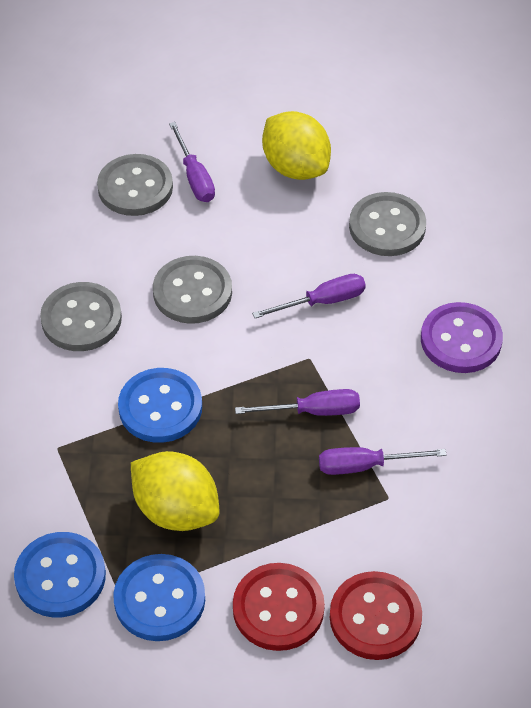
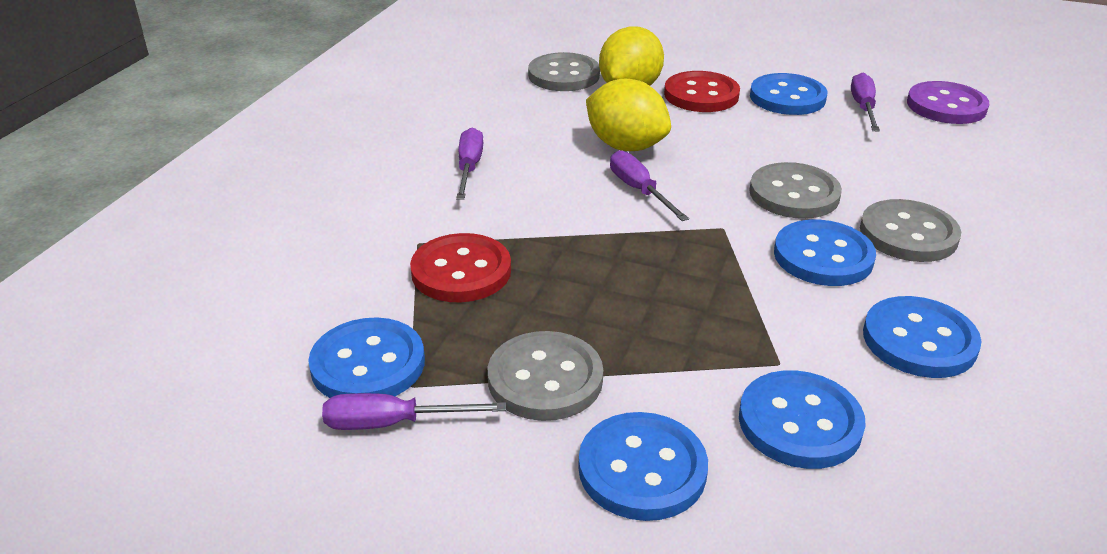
blue button: 3 -> 6

